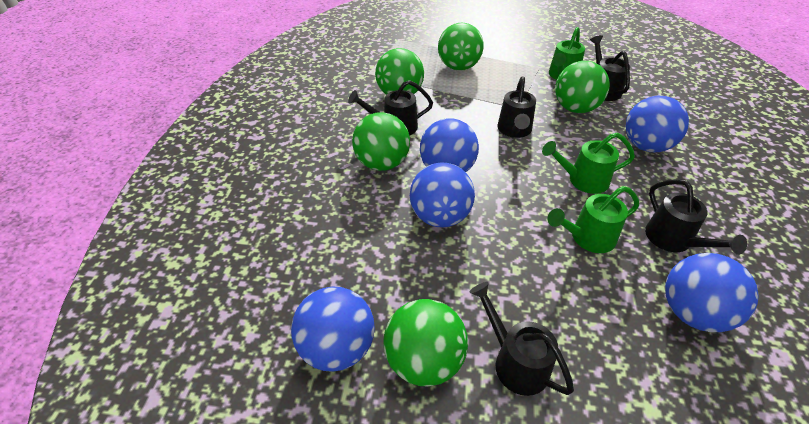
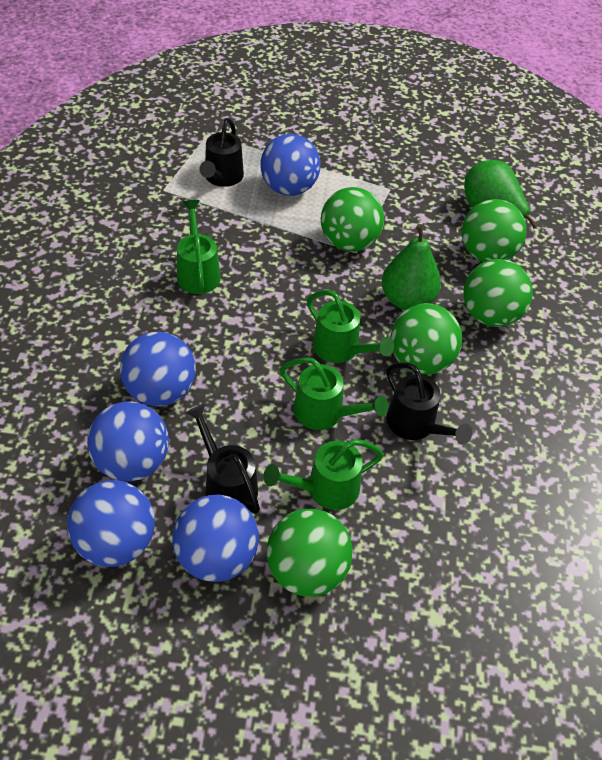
black watering can: 5 -> 3
green pear: 0 -> 2
green watering can: 3 -> 4

